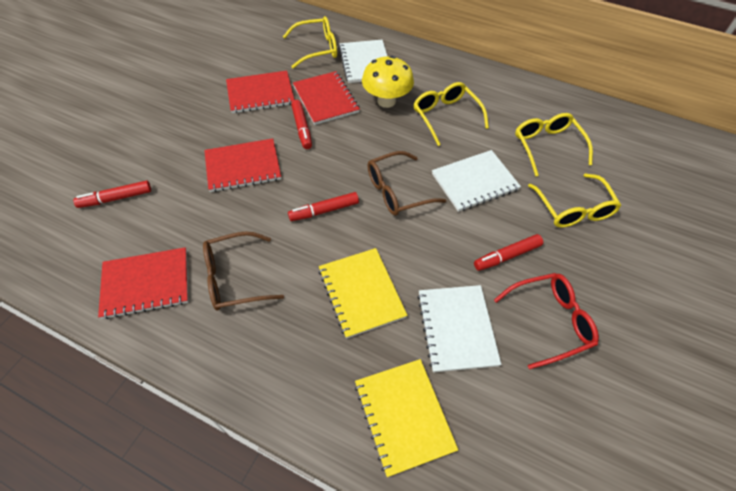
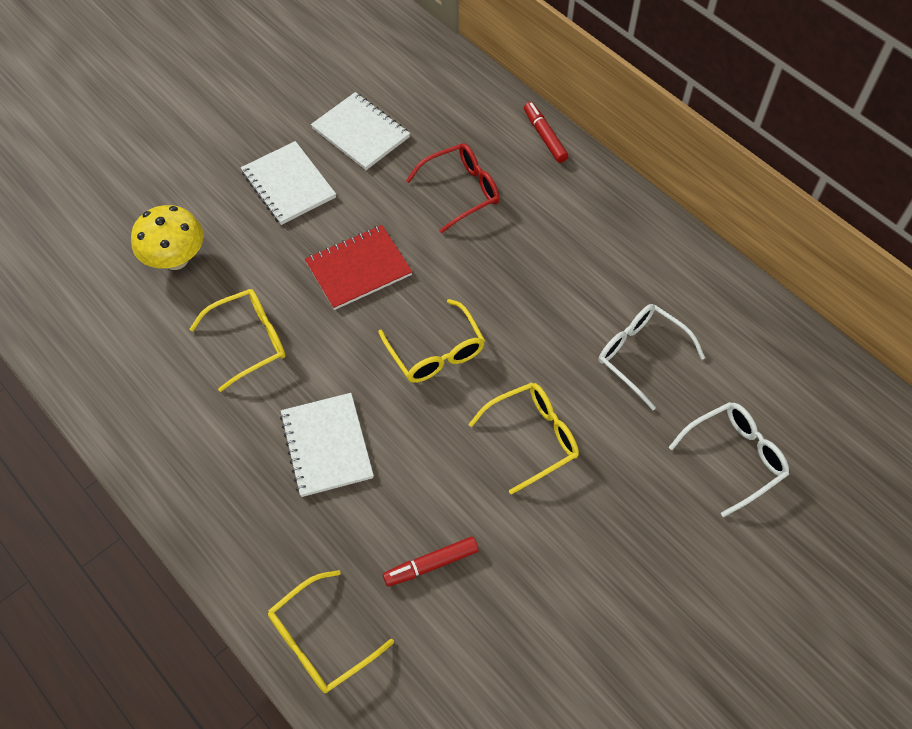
brown glasses: 2 -> 0
red marker: 4 -> 2
red notebook: 4 -> 1
white glasses: 0 -> 2
yellow notebook: 2 -> 0

